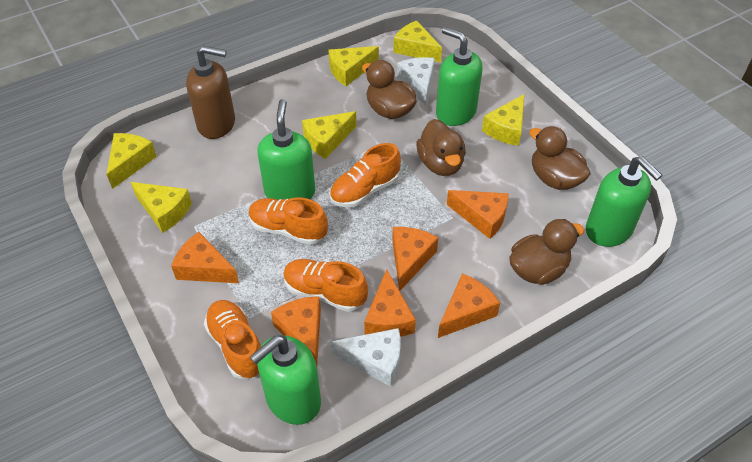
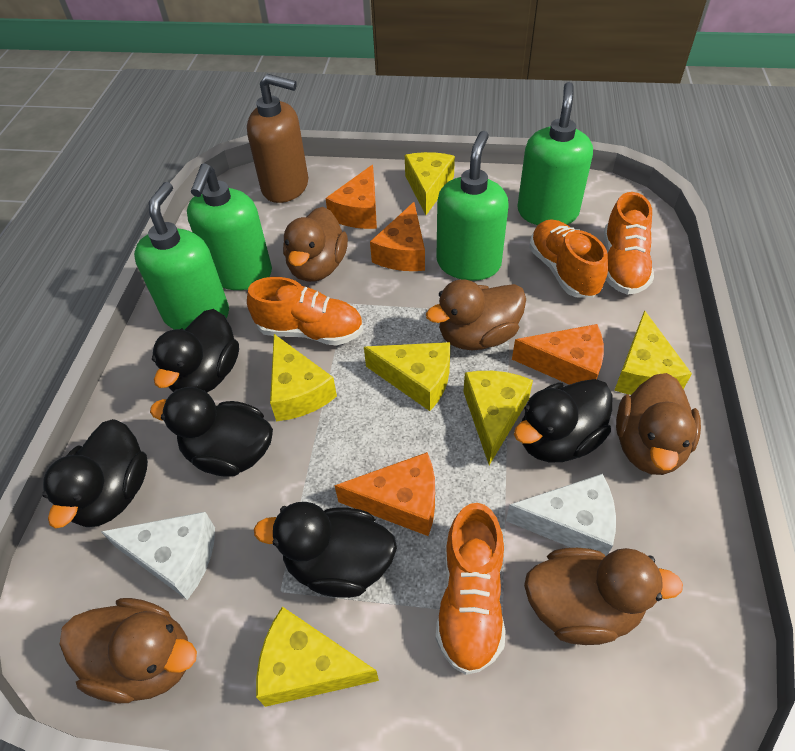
black duck: 0 -> 5
brown duck: 4 -> 5
orange cheese: 6 -> 4

